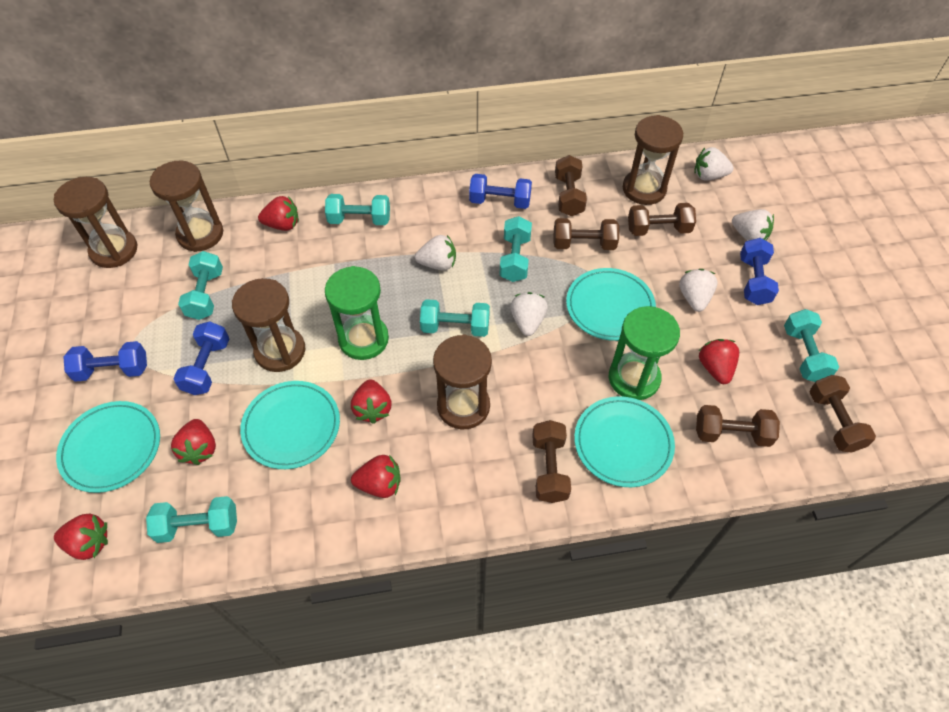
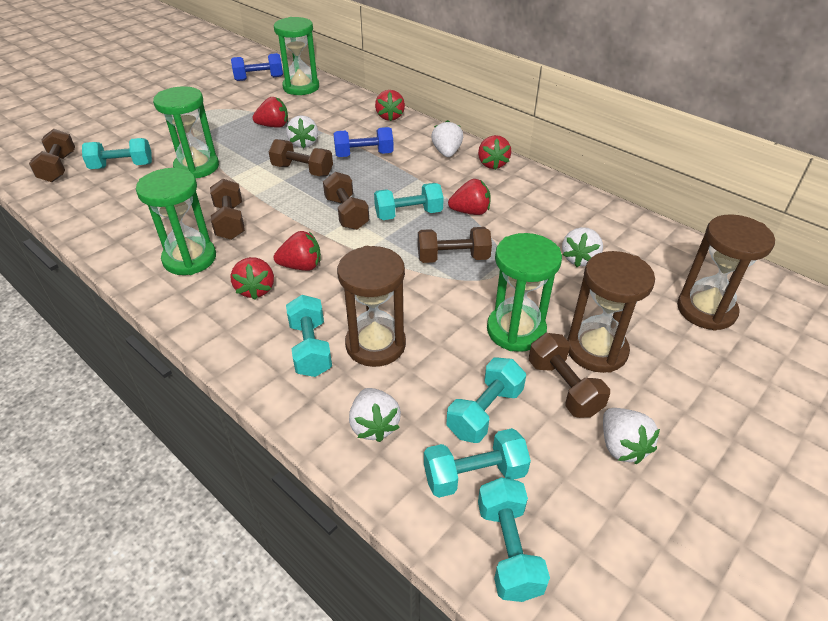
blue dumbbell: 4 -> 2
brown hourglass: 5 -> 3
green hourglass: 2 -> 4
turquoise plate: 4 -> 0

